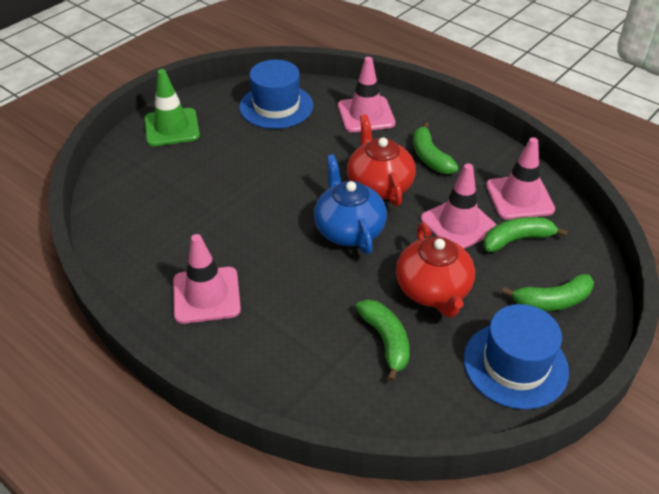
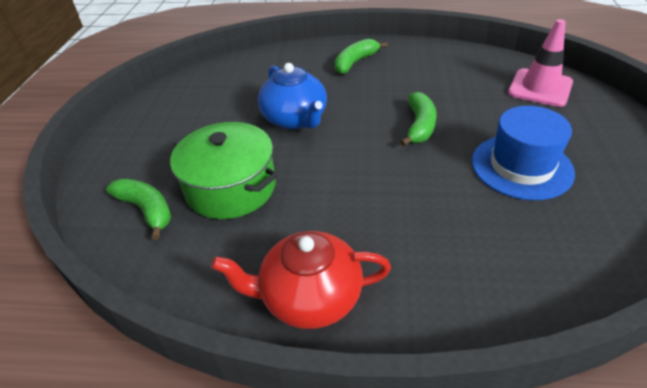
blue hat: 2 -> 1
green banana: 4 -> 3
green pot: 0 -> 1
green traffic cone: 1 -> 0
pink traffic cone: 4 -> 1
red teapot: 2 -> 1

